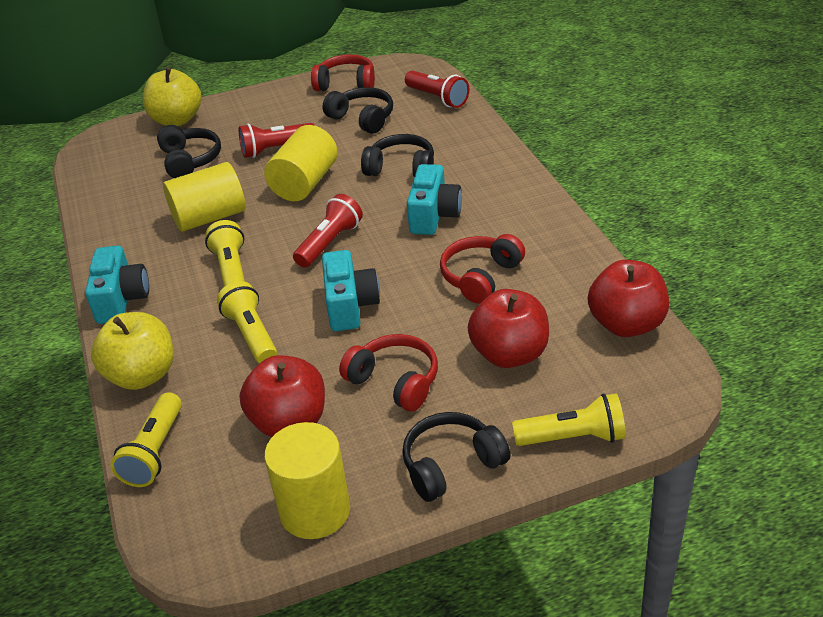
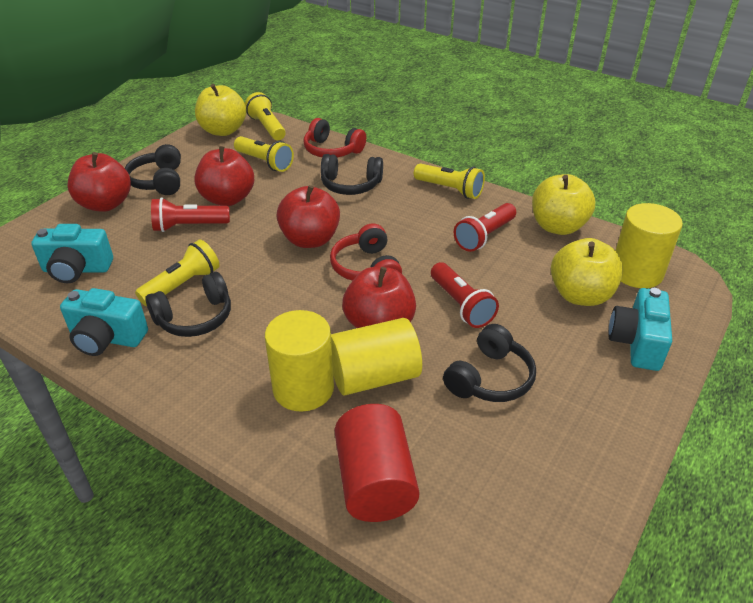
red apple: 3 -> 4
red cylinder: 0 -> 1
red headphones: 3 -> 2
yellow apple: 2 -> 3

